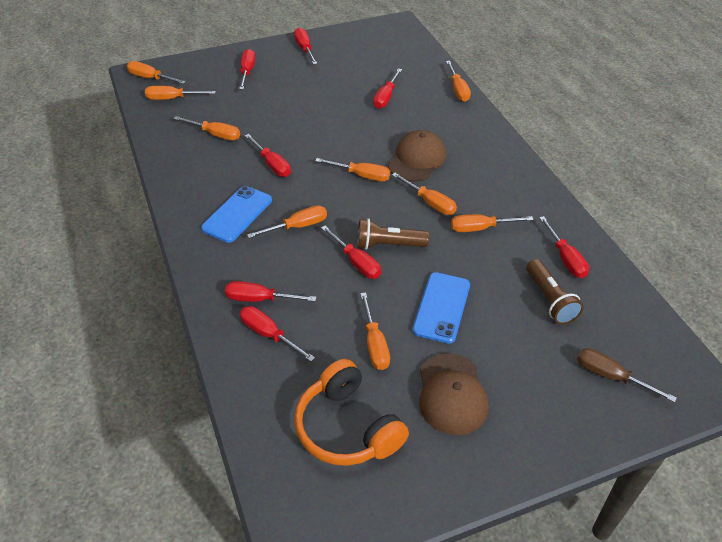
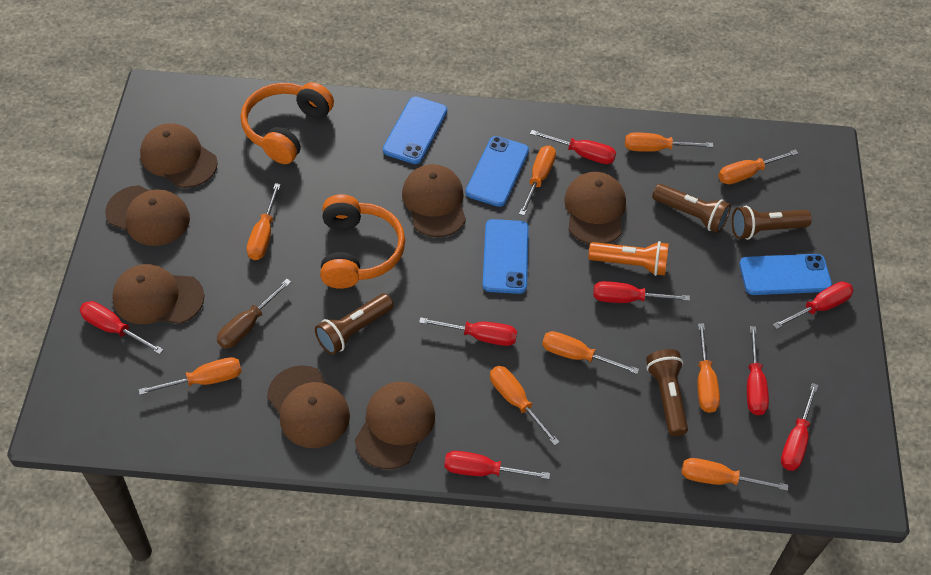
blue phone: 2 -> 4
brown cap: 2 -> 7
brown flashlight: 2 -> 4
orange flashlight: 0 -> 1
orange headphones: 1 -> 2

